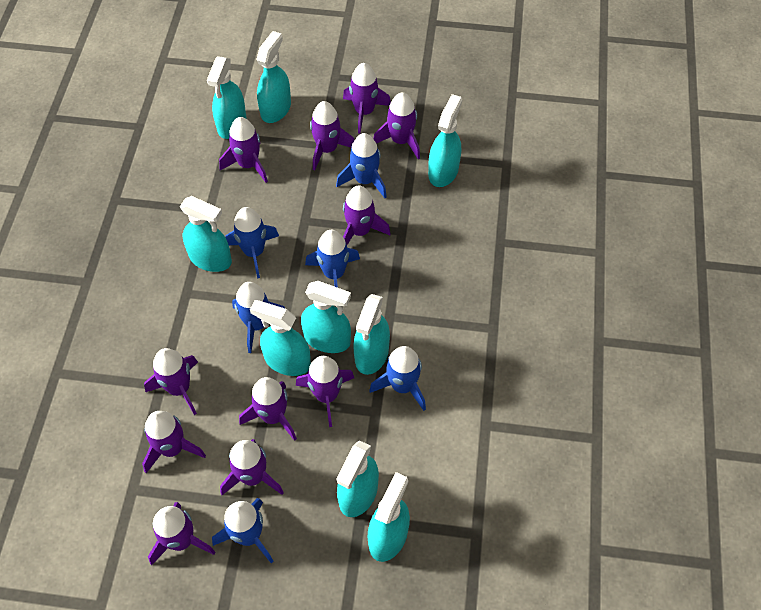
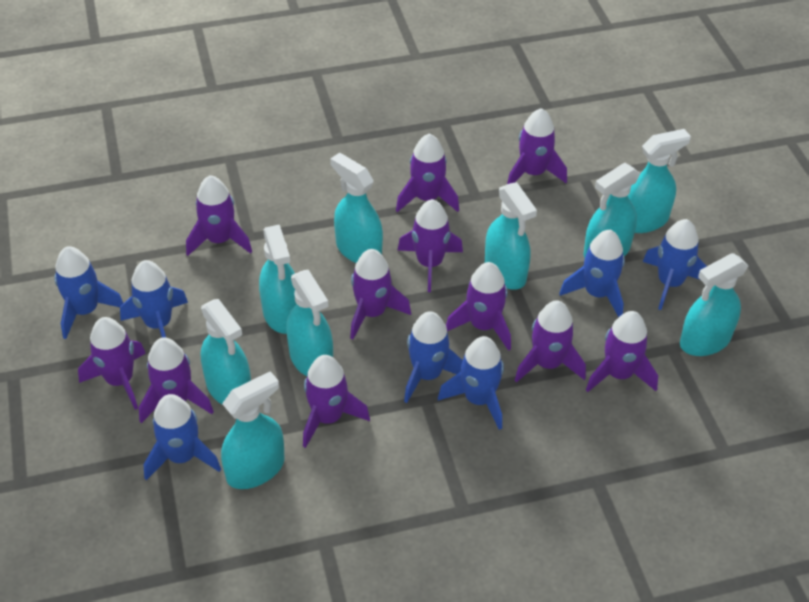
blue rocket: 6 -> 7

